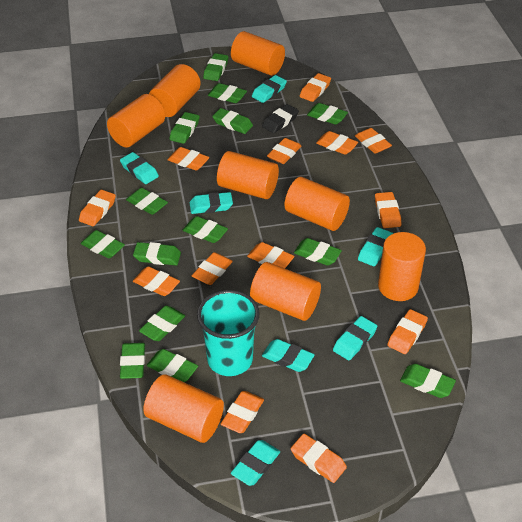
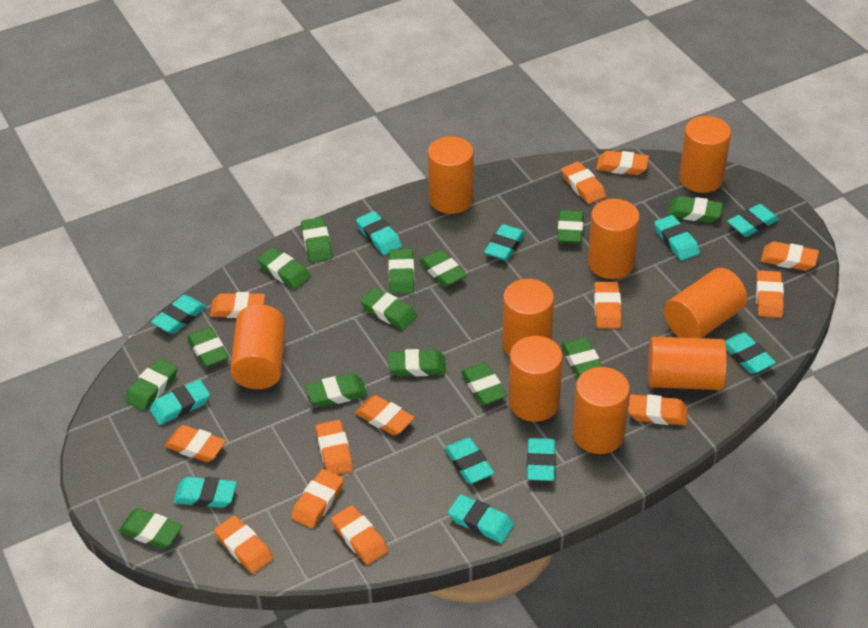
black eraser: 1 -> 0
orange cylinder: 8 -> 9
turquoise cup: 1 -> 0
turquoise eraser: 7 -> 11

